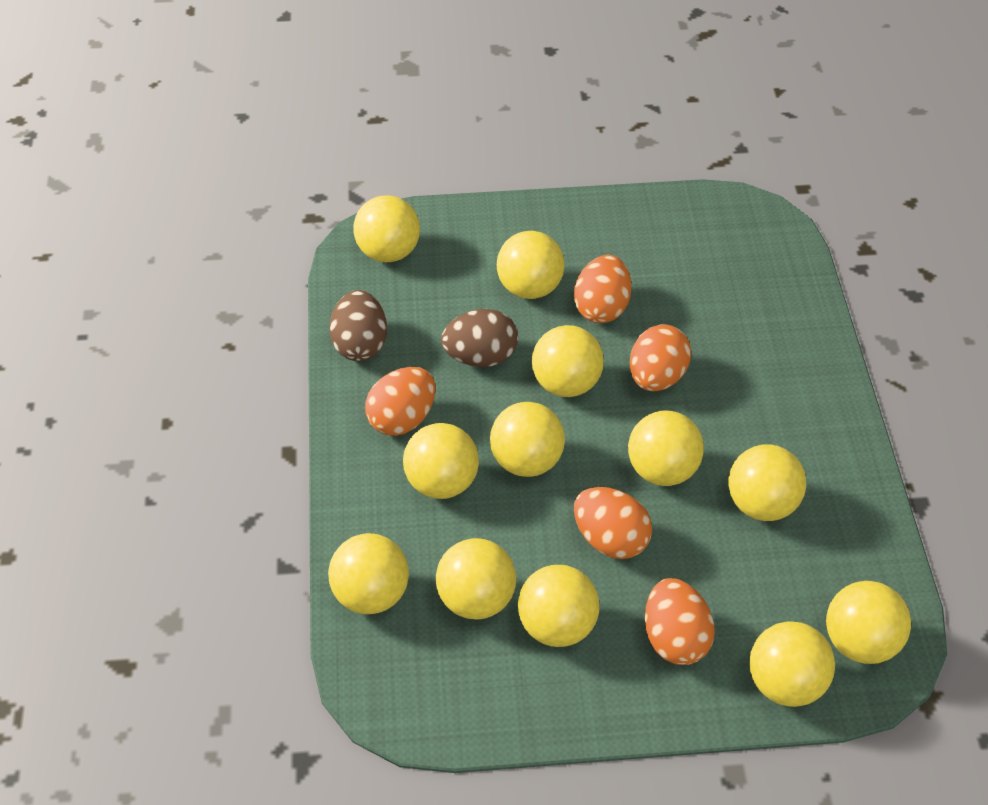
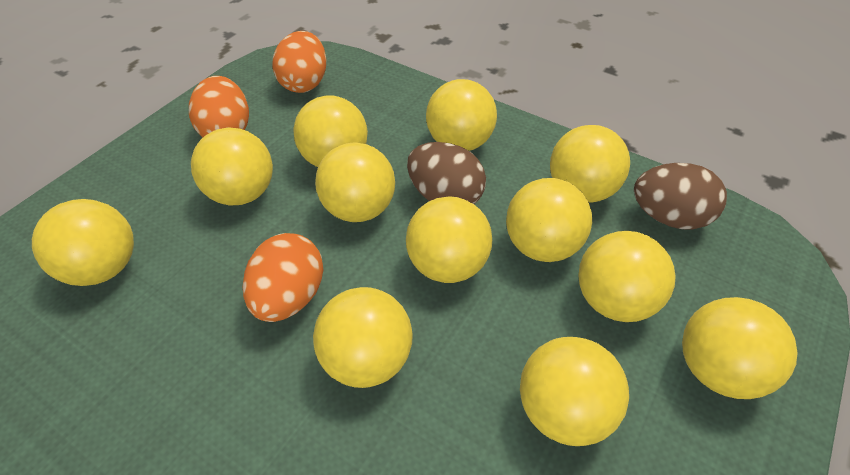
orange egg: 5 -> 3

